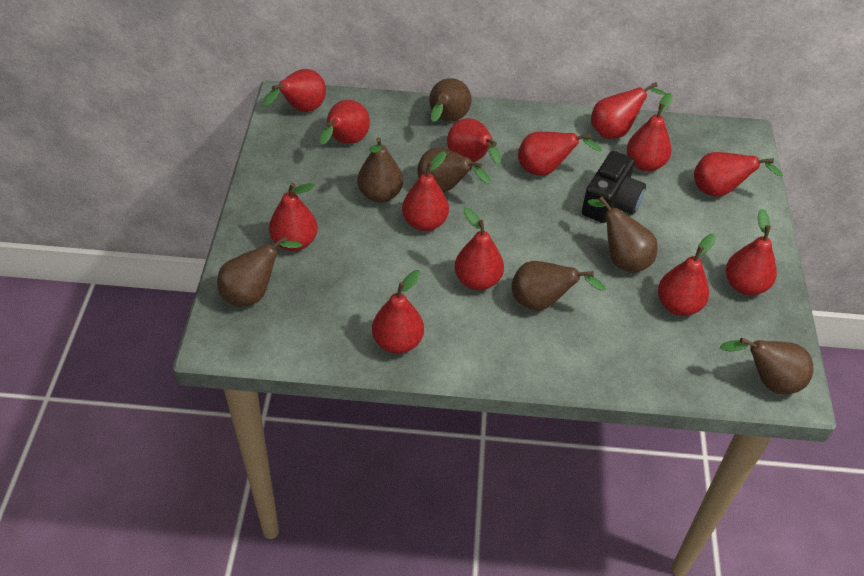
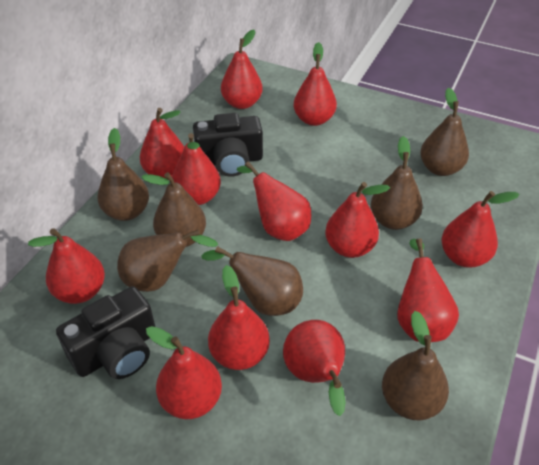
black camera: 1 -> 2
red pear: 13 -> 12

